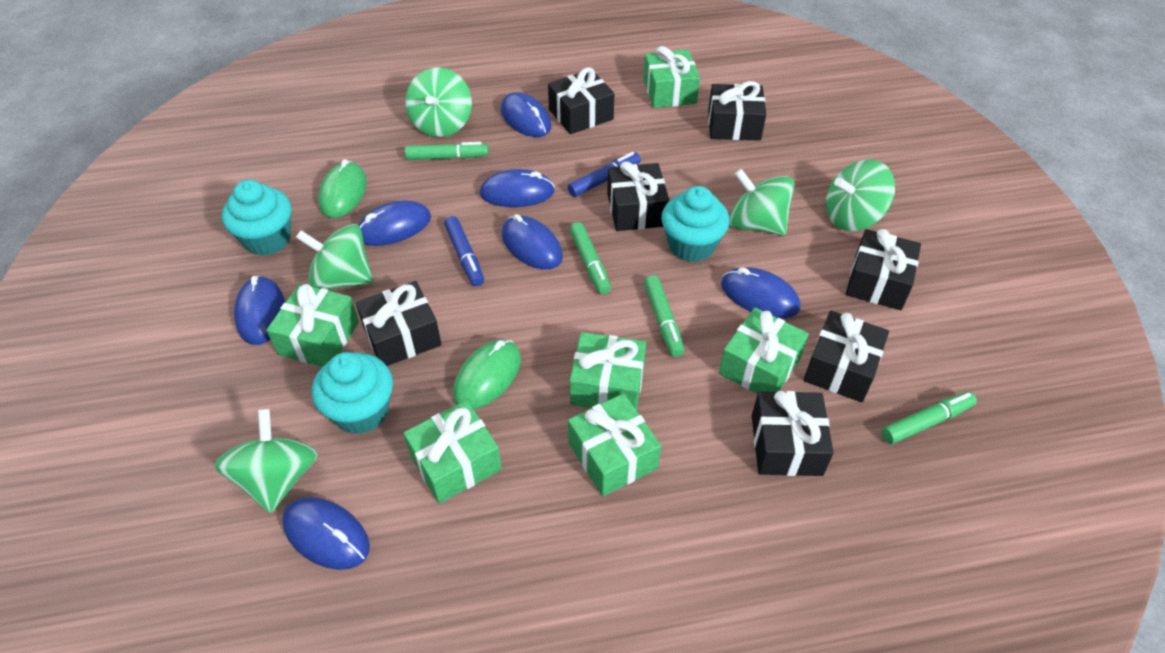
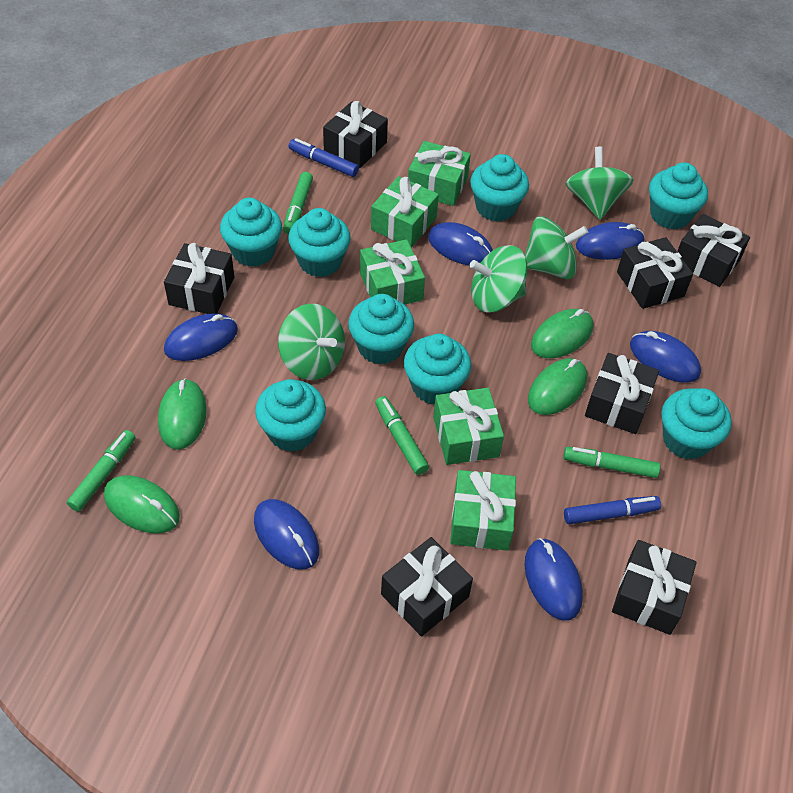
blue mouse: 7 -> 6
green gift: 6 -> 5
green mouse: 2 -> 4
green spinning top: 5 -> 4
turquoise cupcake: 3 -> 8

